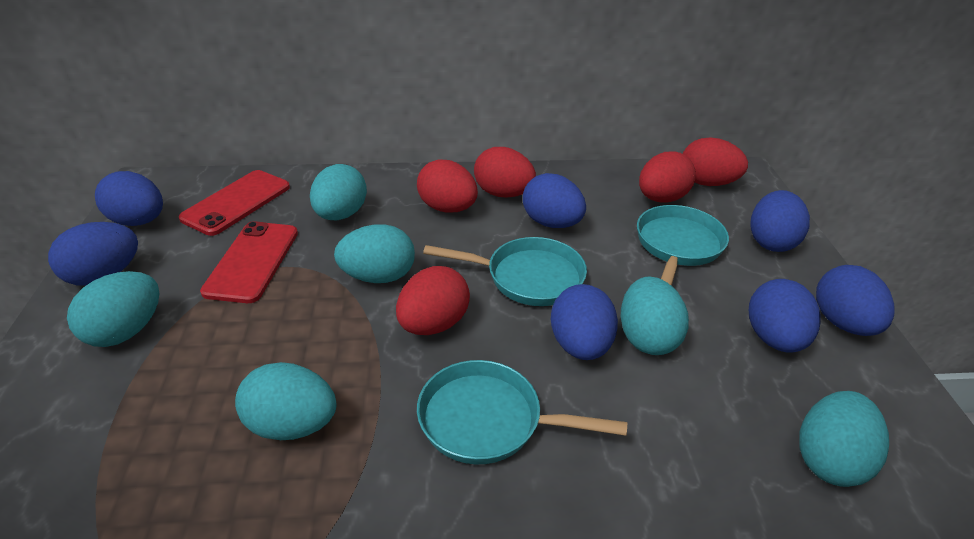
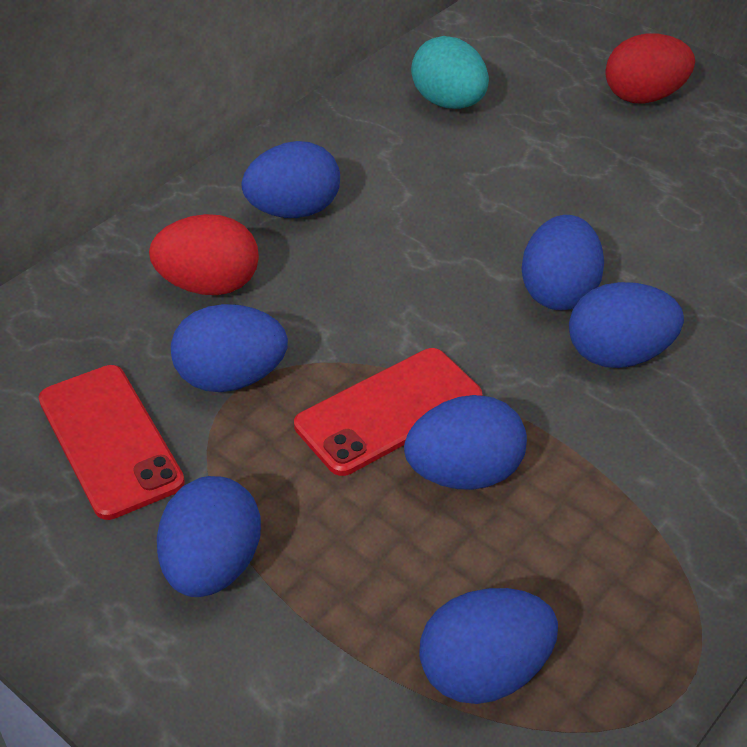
red egg: 5 -> 2
turquoise egg: 6 -> 1
turquoise pan: 3 -> 0

